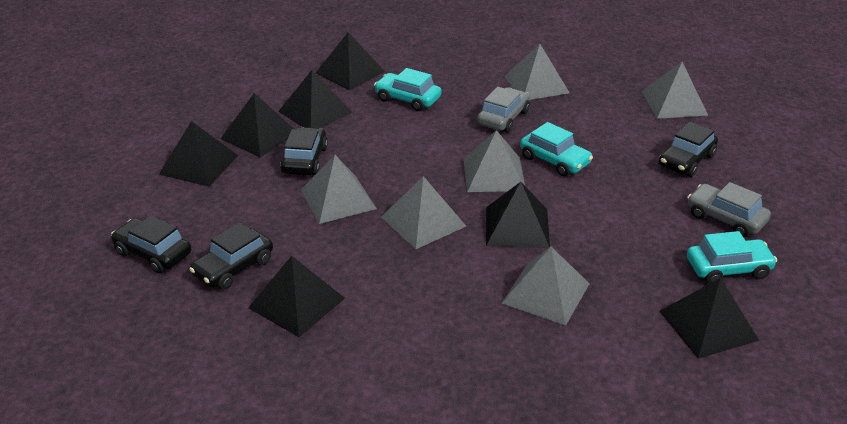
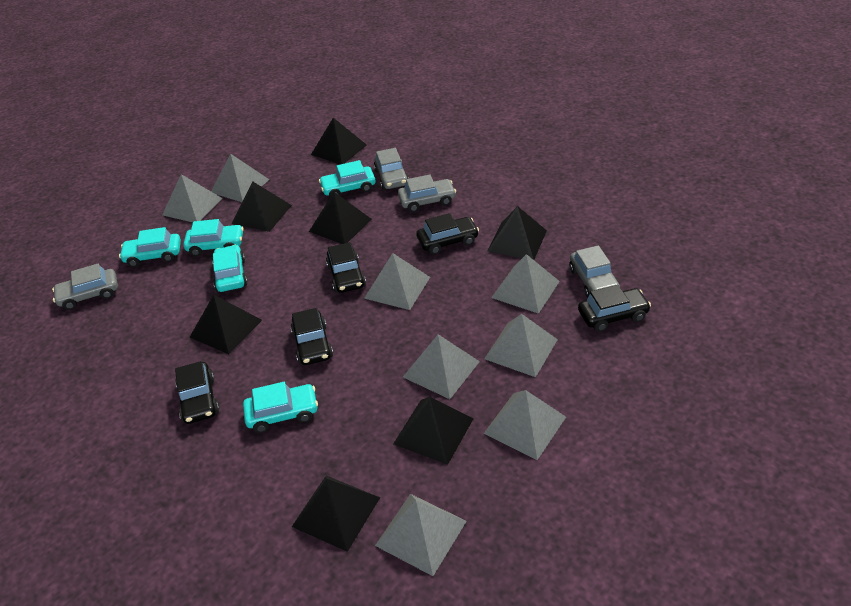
black car: 4 -> 5
grey car: 2 -> 4
grey pyramid: 6 -> 8
turquoise car: 3 -> 5

